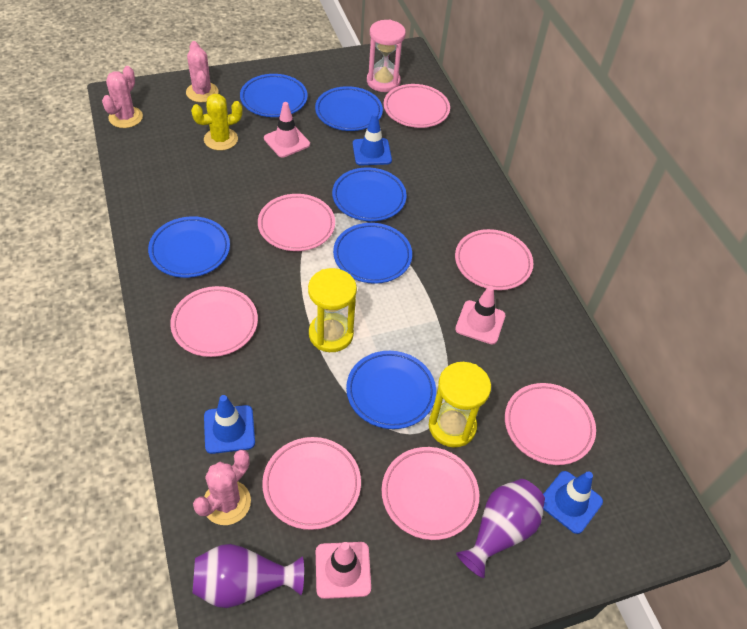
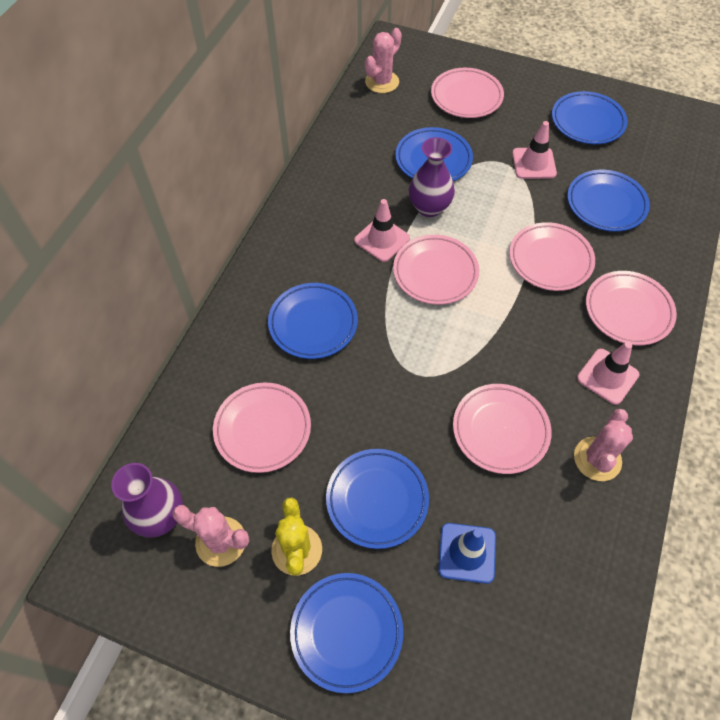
blue traffic cone: 3 -> 1
pink hourglass: 1 -> 0
pink plate: 7 -> 6
yellow hourglass: 2 -> 0

